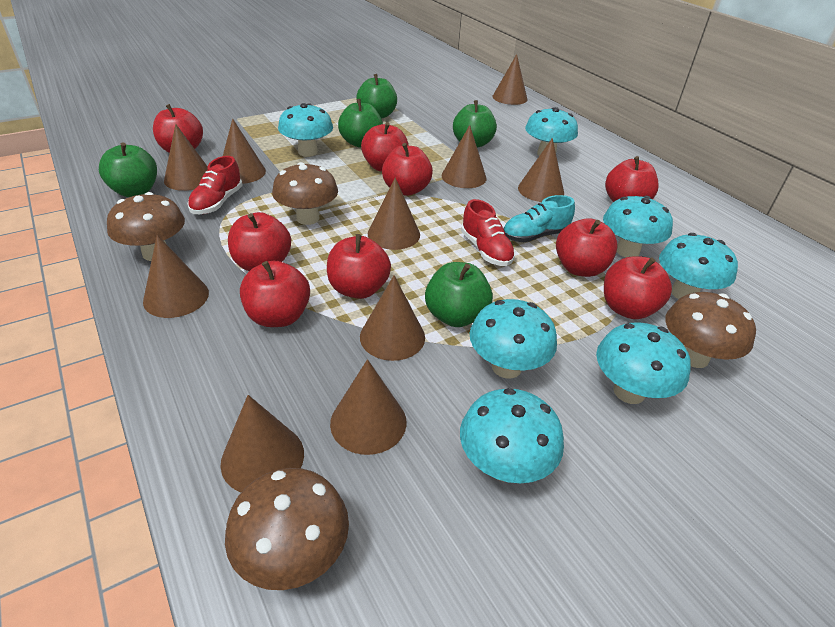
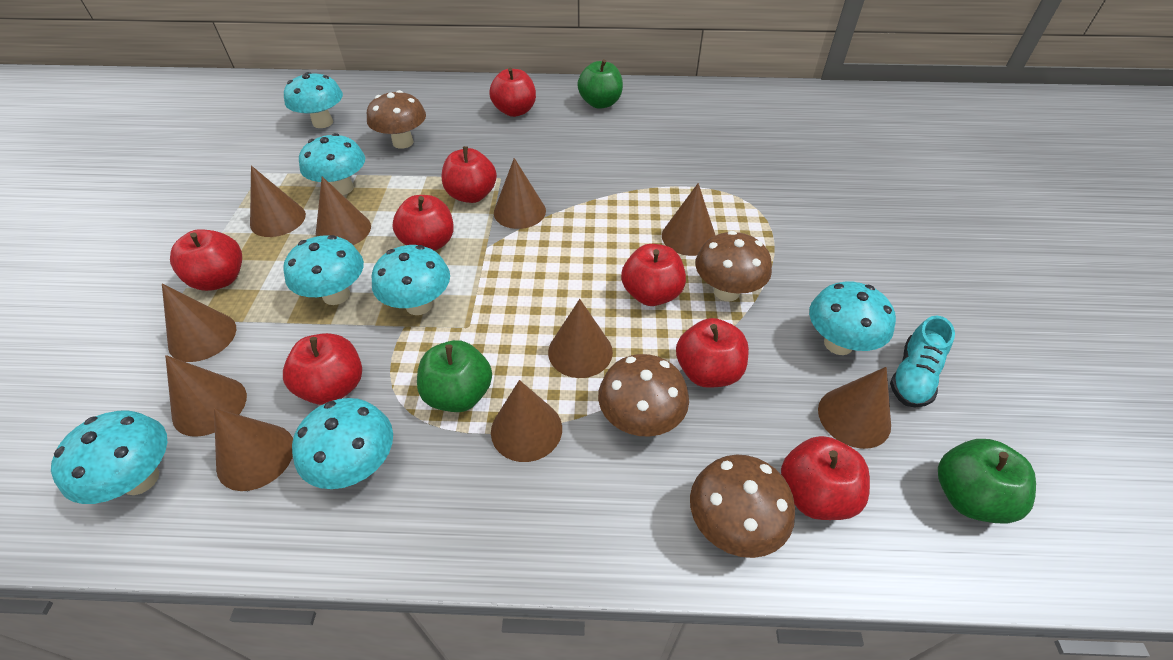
green apple: 5 -> 3
red apple: 9 -> 8
red shoe: 2 -> 0

